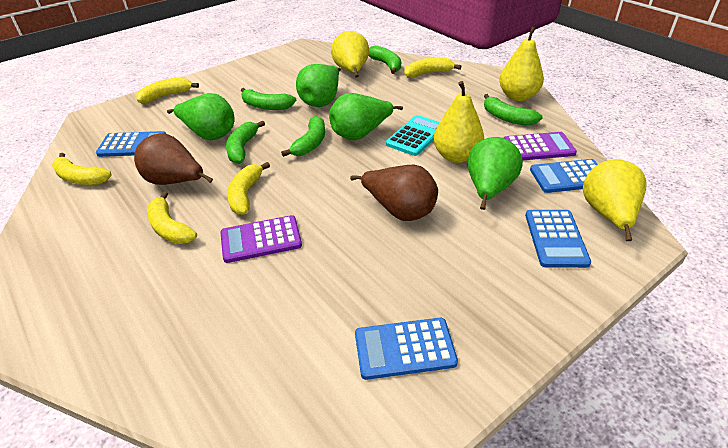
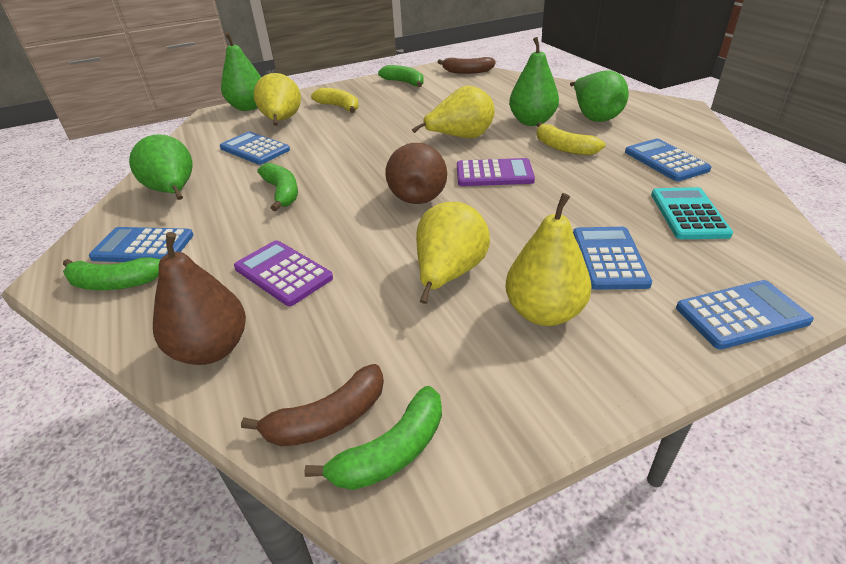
blue calculator: 4 -> 5
brown banana: 0 -> 2
green banana: 5 -> 4
yellow banana: 5 -> 2

